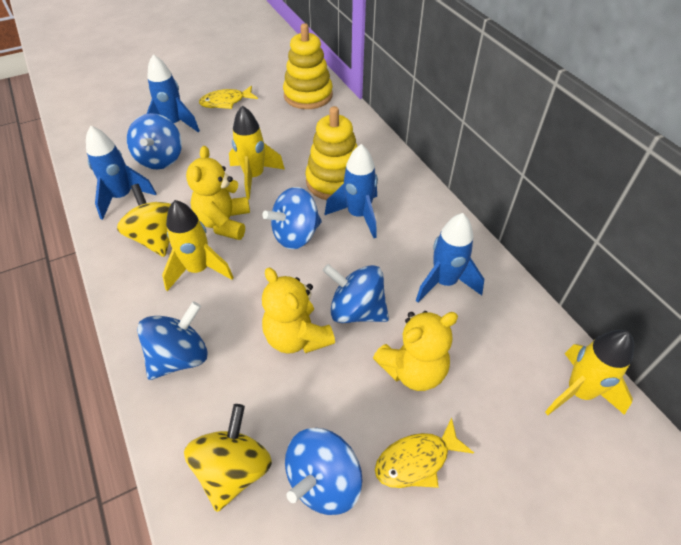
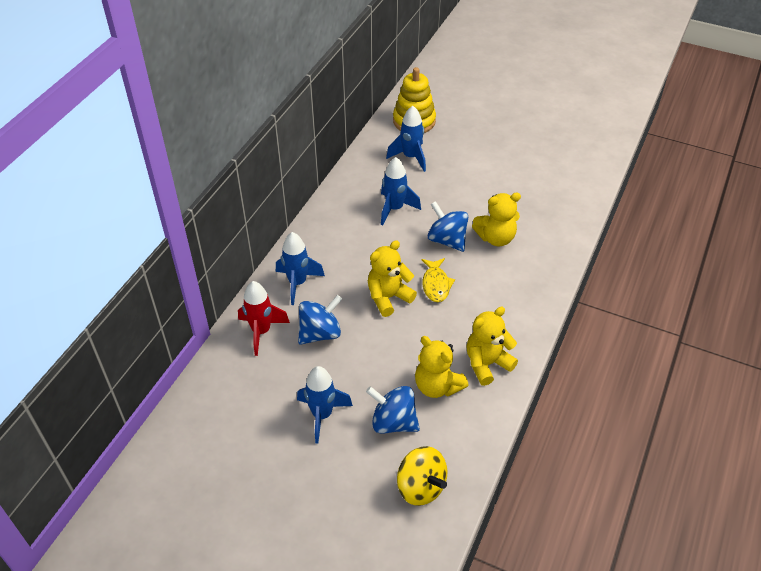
blue spinning top: 5 -> 3
red rocket: 0 -> 1
yellow fish: 2 -> 1
yellow rocket: 3 -> 0
yellow spinning top: 2 -> 1
yellow stacking toy: 2 -> 1
yellow teddy bear: 3 -> 4

